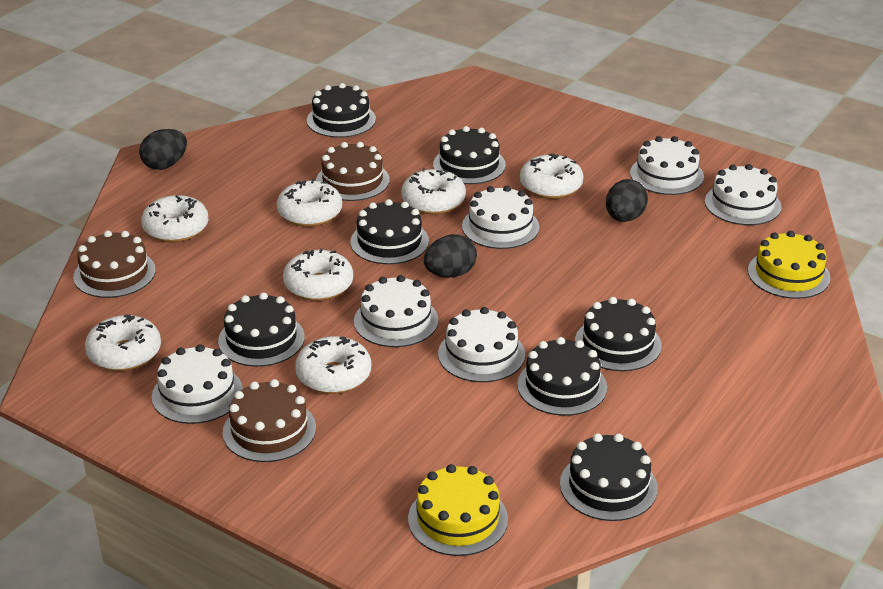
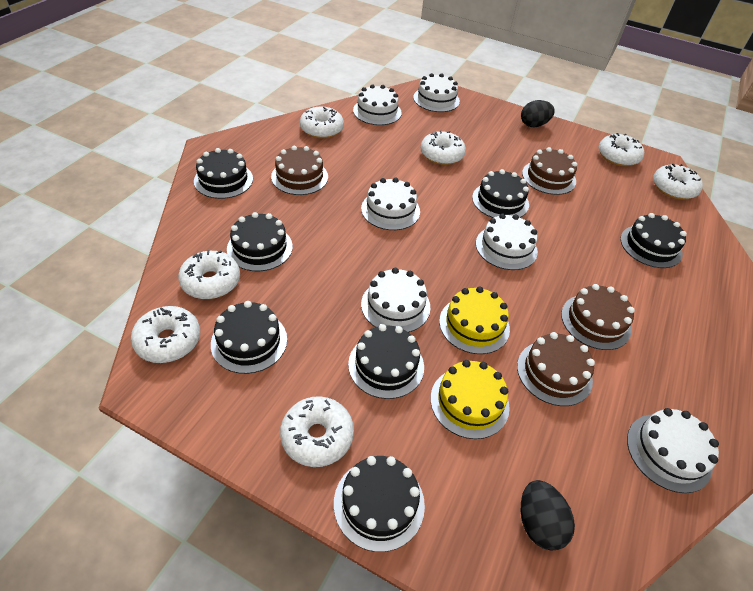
black egg: 3 -> 2
brown cake: 3 -> 4

